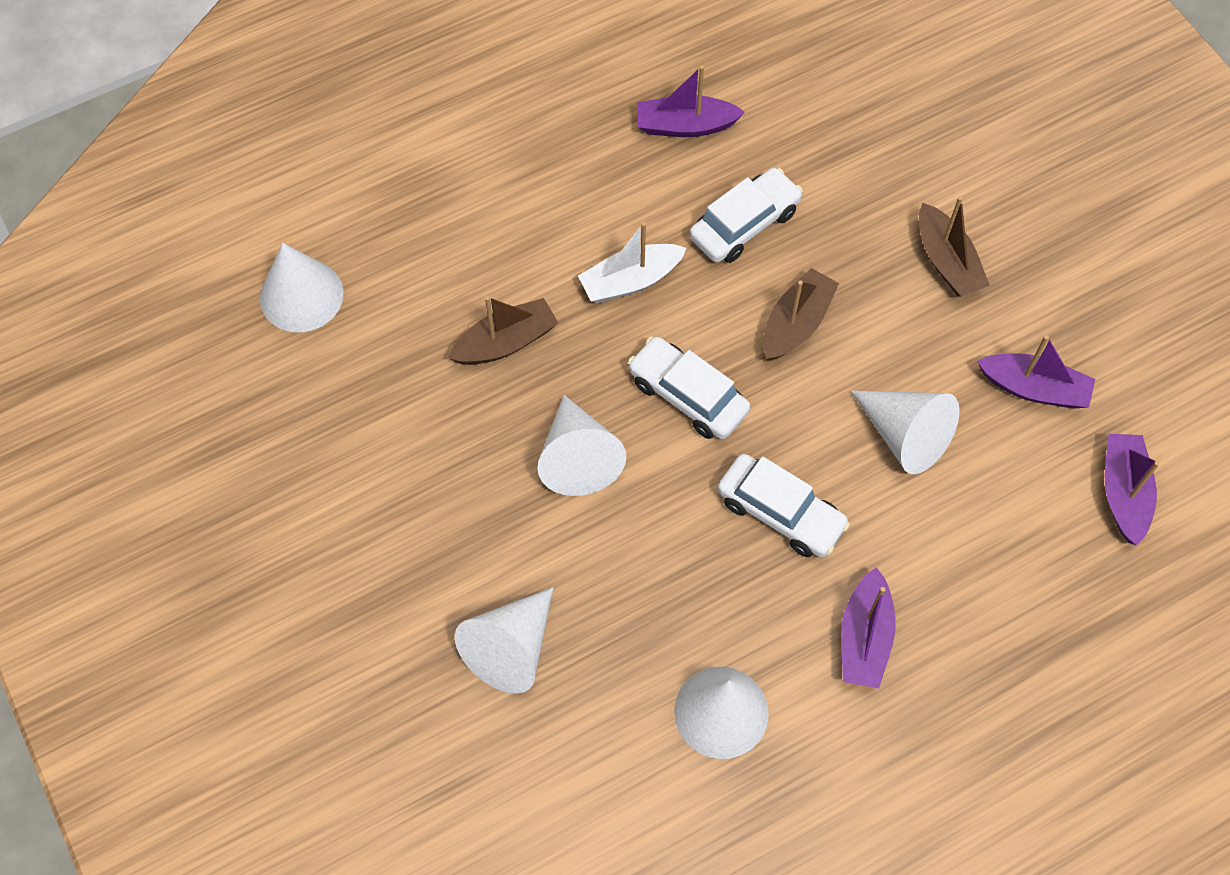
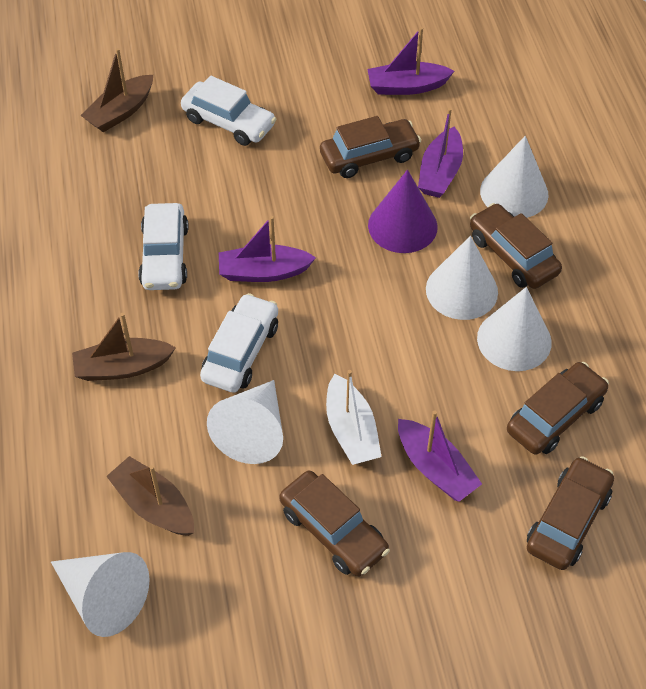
brown car: 0 -> 5
purple cone: 0 -> 1

